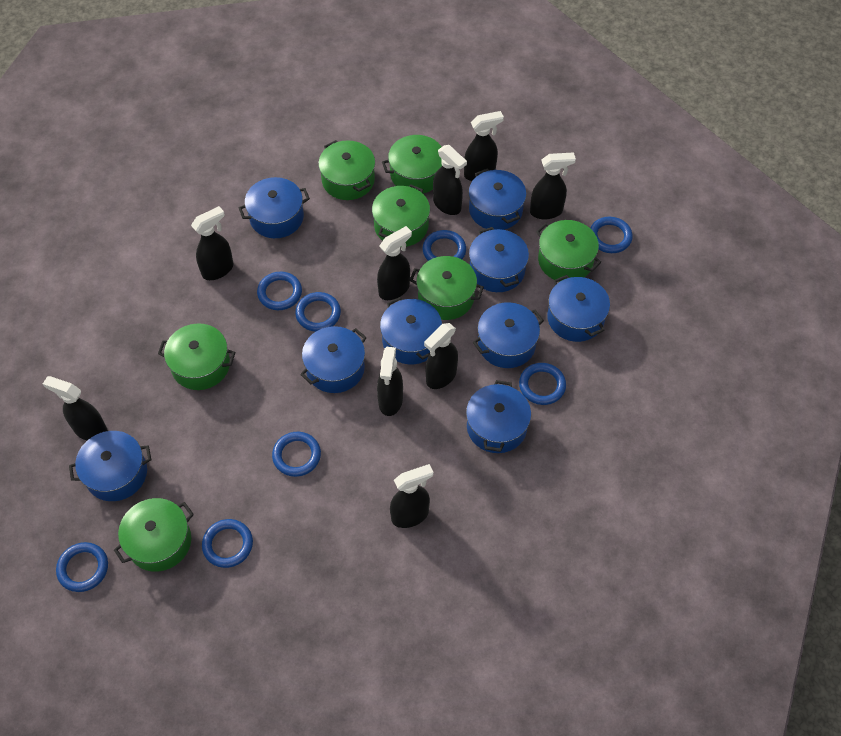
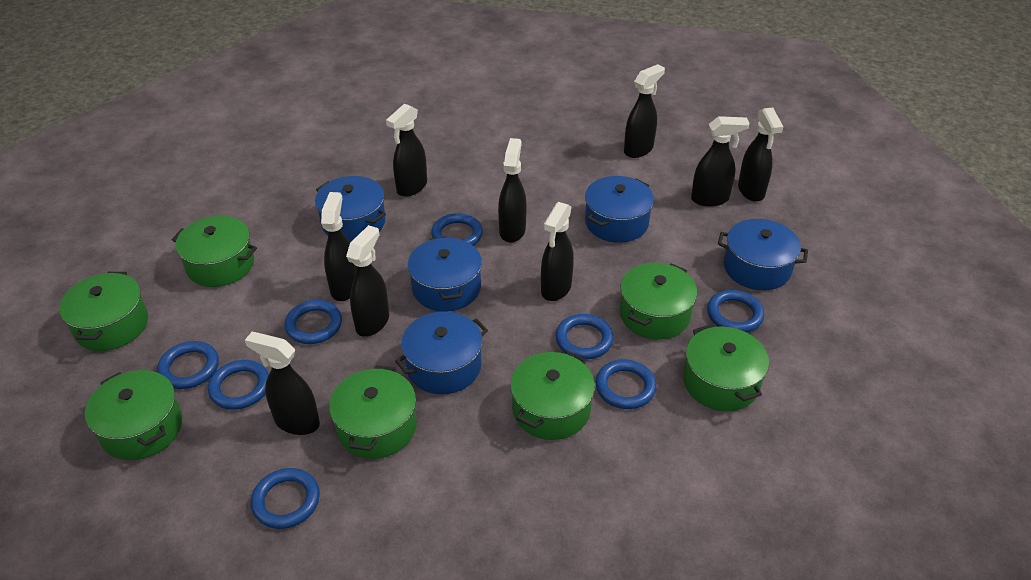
blue pot: 9 -> 5

